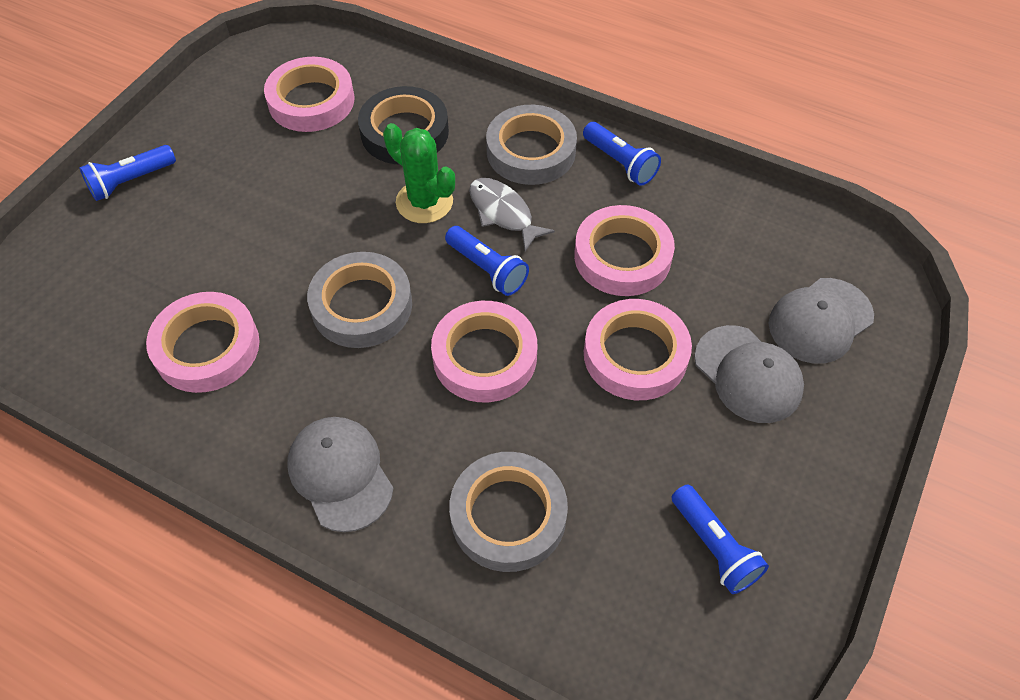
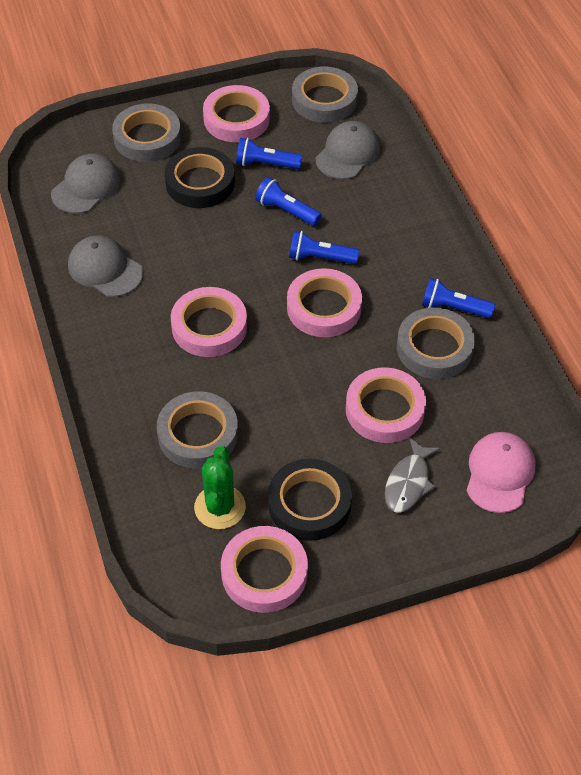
black tape: 1 -> 2
grey tape: 3 -> 4
pink cap: 0 -> 1

